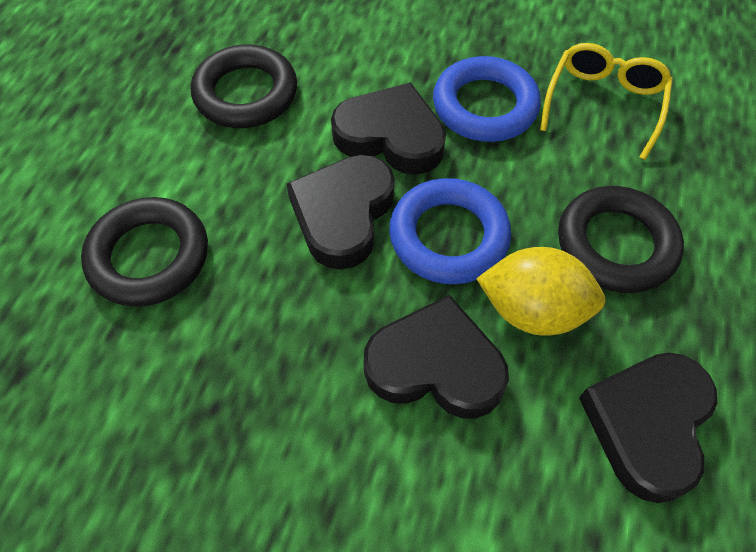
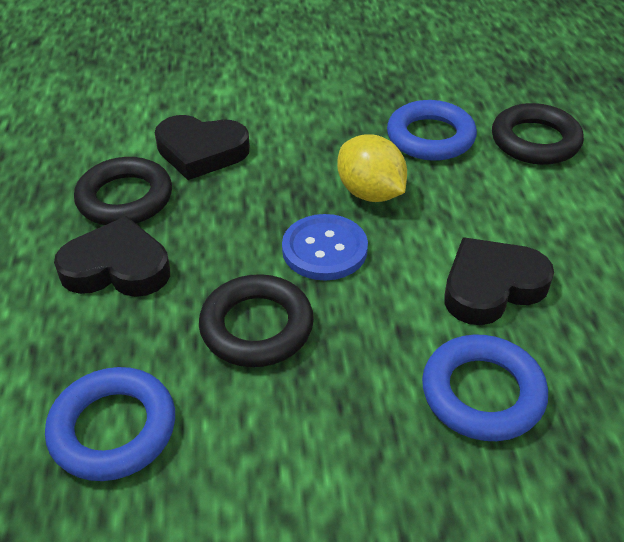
black heart: 4 -> 3
blue button: 0 -> 1
blue ring: 2 -> 3
yellow glasses: 1 -> 0

